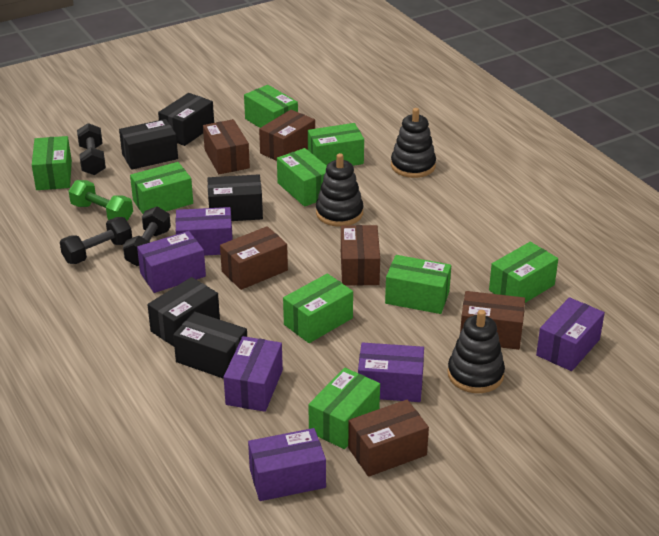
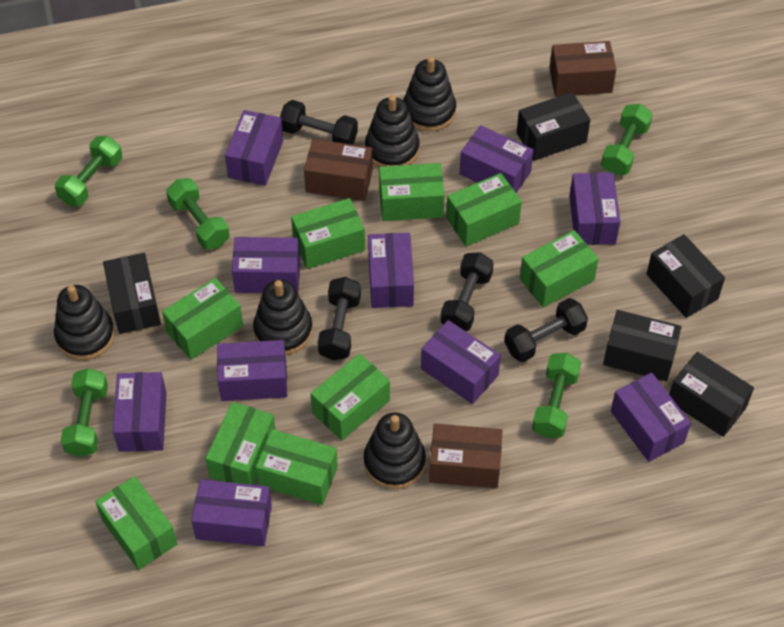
black dumbbell: 3 -> 4
black stacking toy: 3 -> 5
brown box: 6 -> 3
green dumbbell: 1 -> 5
purple box: 6 -> 10

